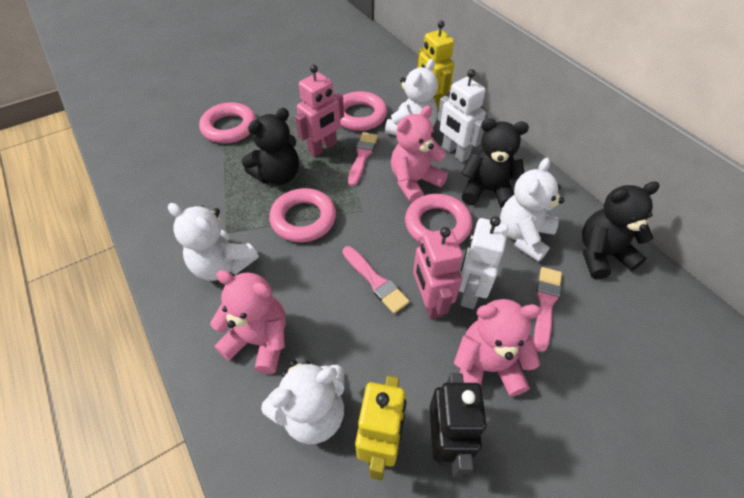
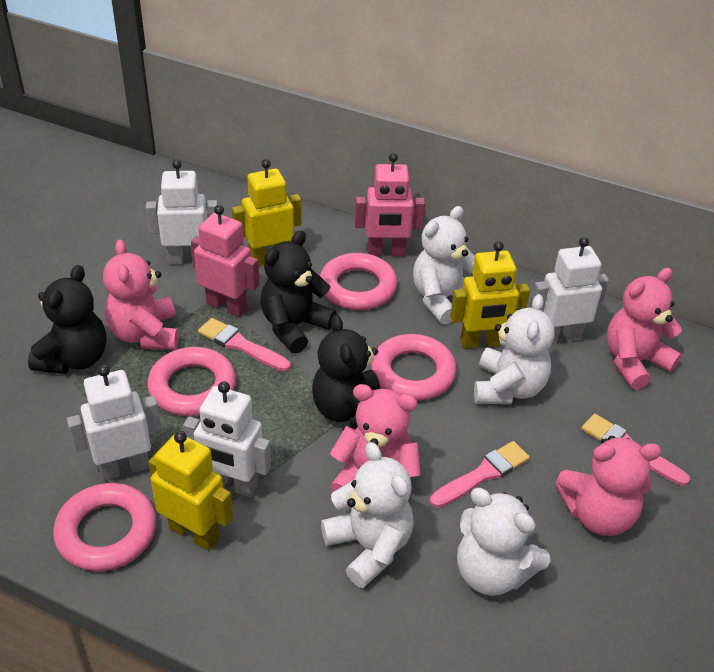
black robot: 1 -> 0
pink teddy bear: 3 -> 4
white robot: 2 -> 4
yellow robot: 2 -> 3

